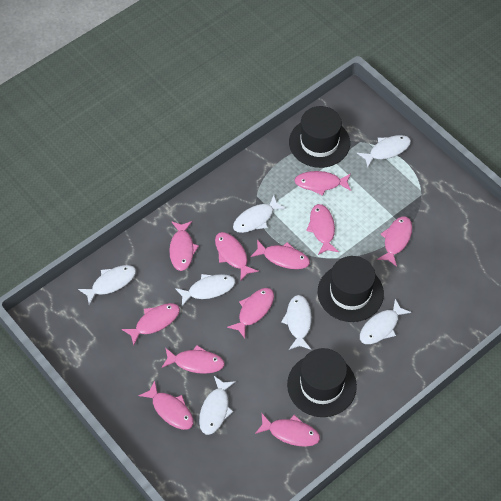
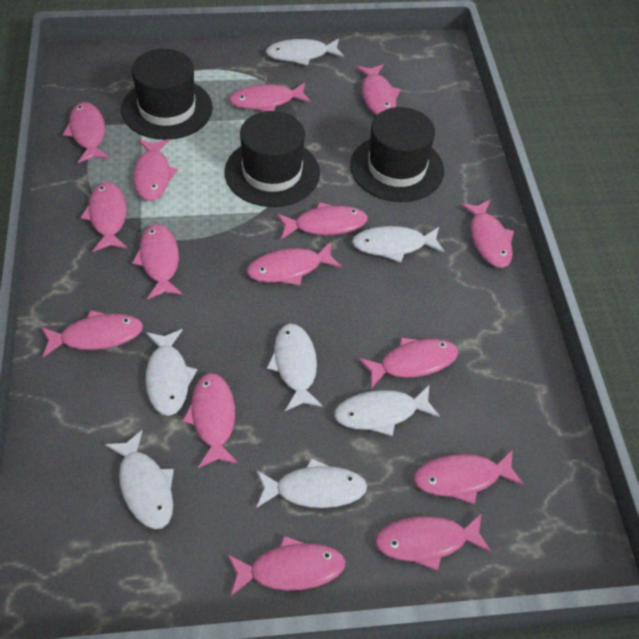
pink fish: 11 -> 15

